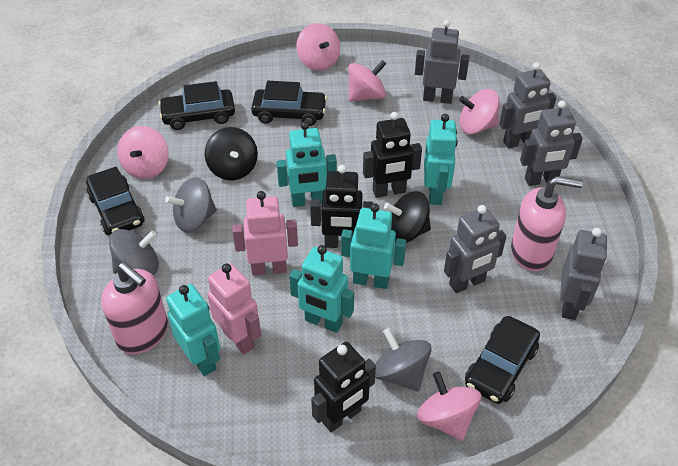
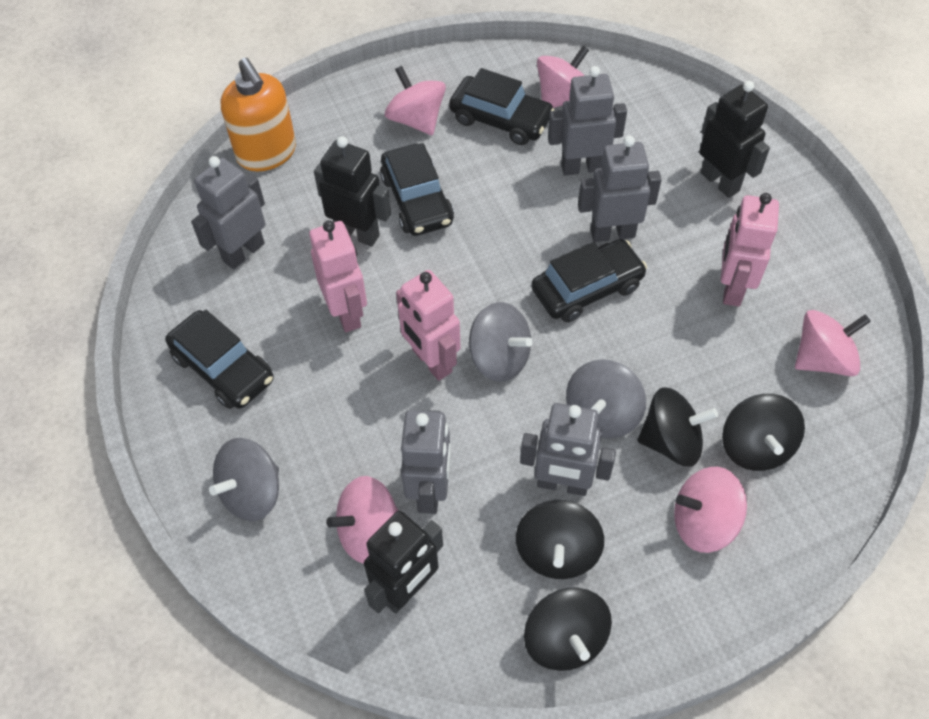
black spinning top: 2 -> 4
orange soap dispenser: 0 -> 1
pink robot: 2 -> 3
pink soap dispenser: 2 -> 0
turquoise robot: 5 -> 0

